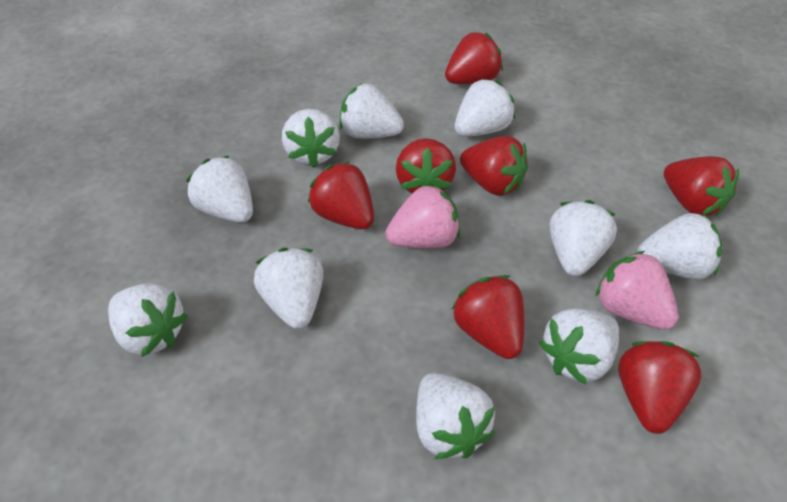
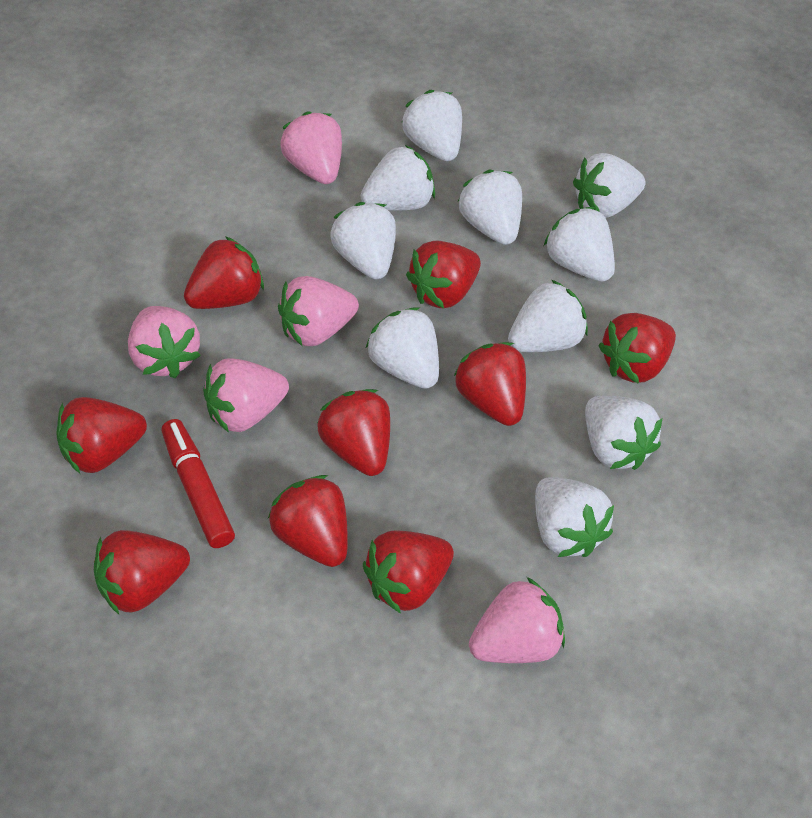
pink strawberry: 2 -> 5
red marker: 0 -> 1
red strawberry: 7 -> 9

